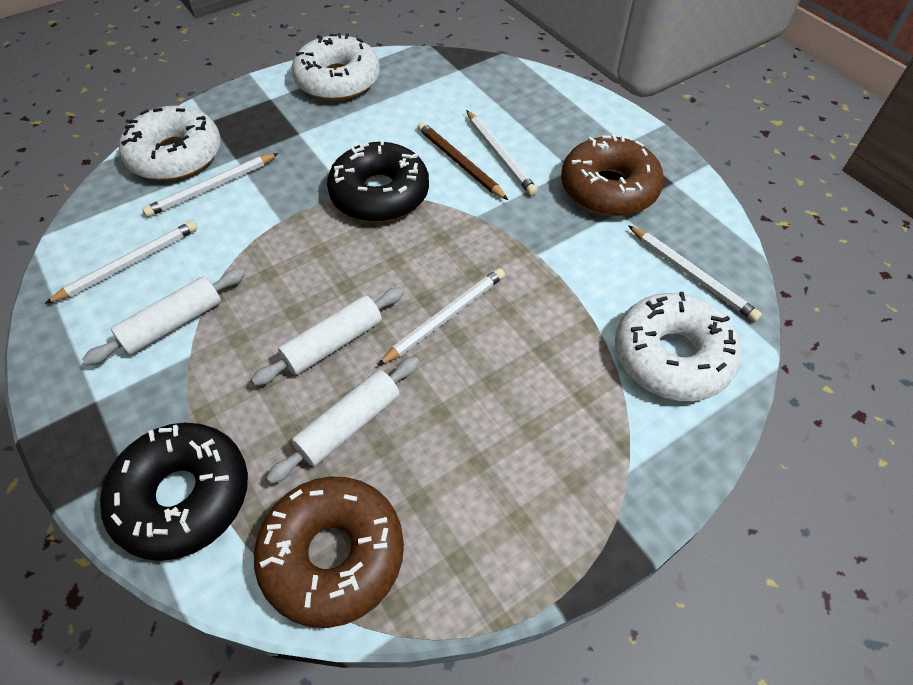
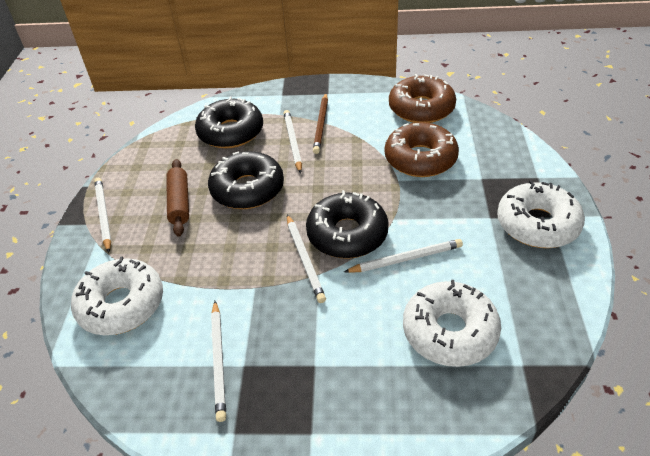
black donut: 2 -> 3
brown rolling pin: 0 -> 1
white rolling pin: 3 -> 0

